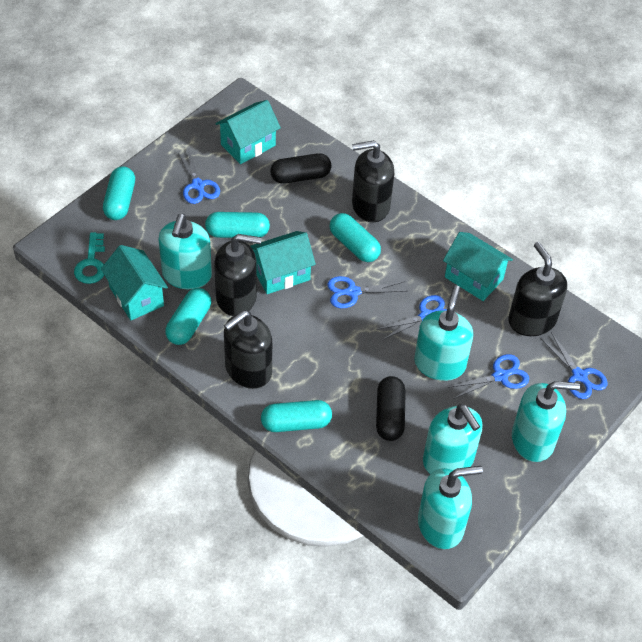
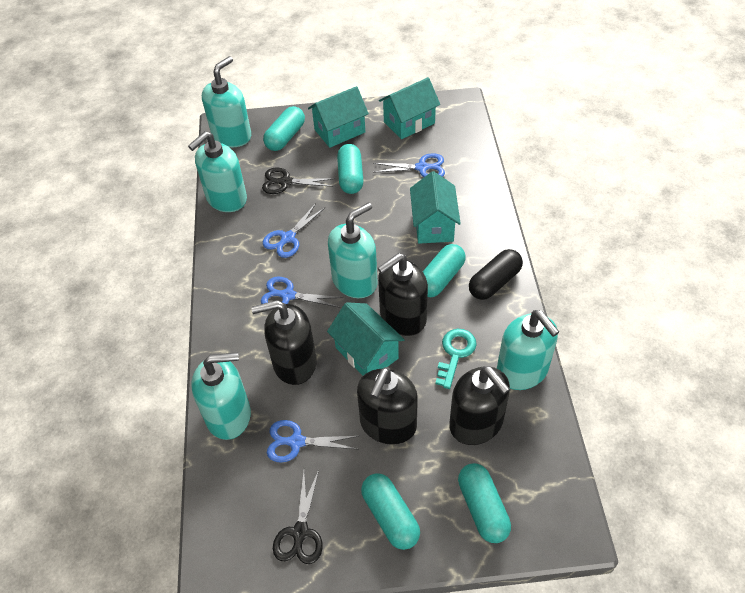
black capsule: 2 -> 1
black scissors: 0 -> 2
blue scissors: 5 -> 4

